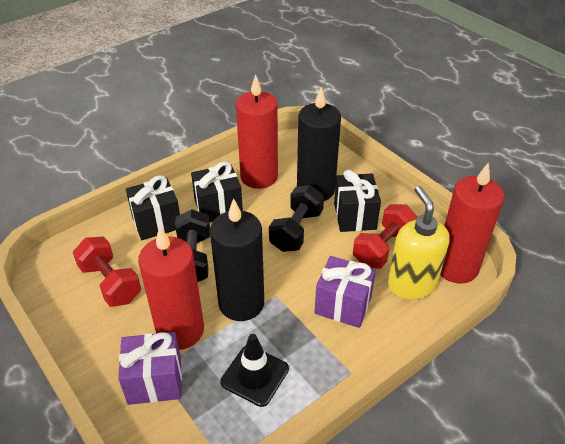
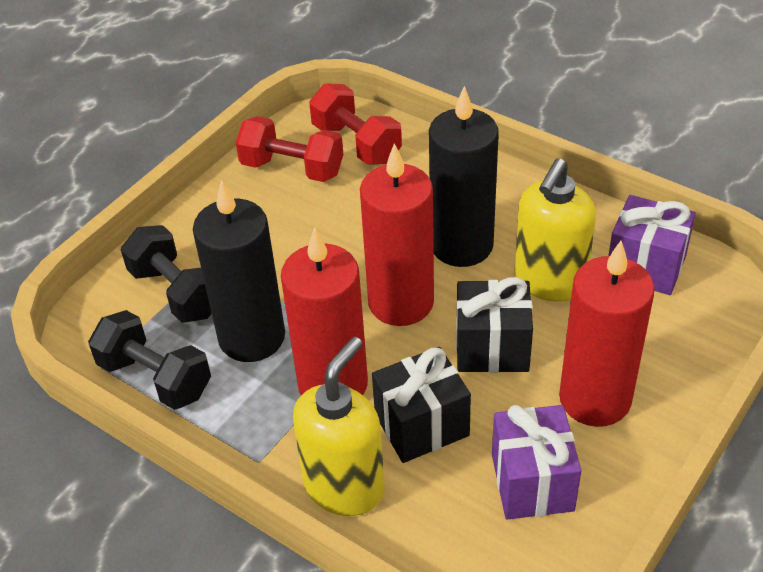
black gift: 3 -> 2
black traffic cone: 1 -> 0
yellow soap dispenser: 1 -> 2

